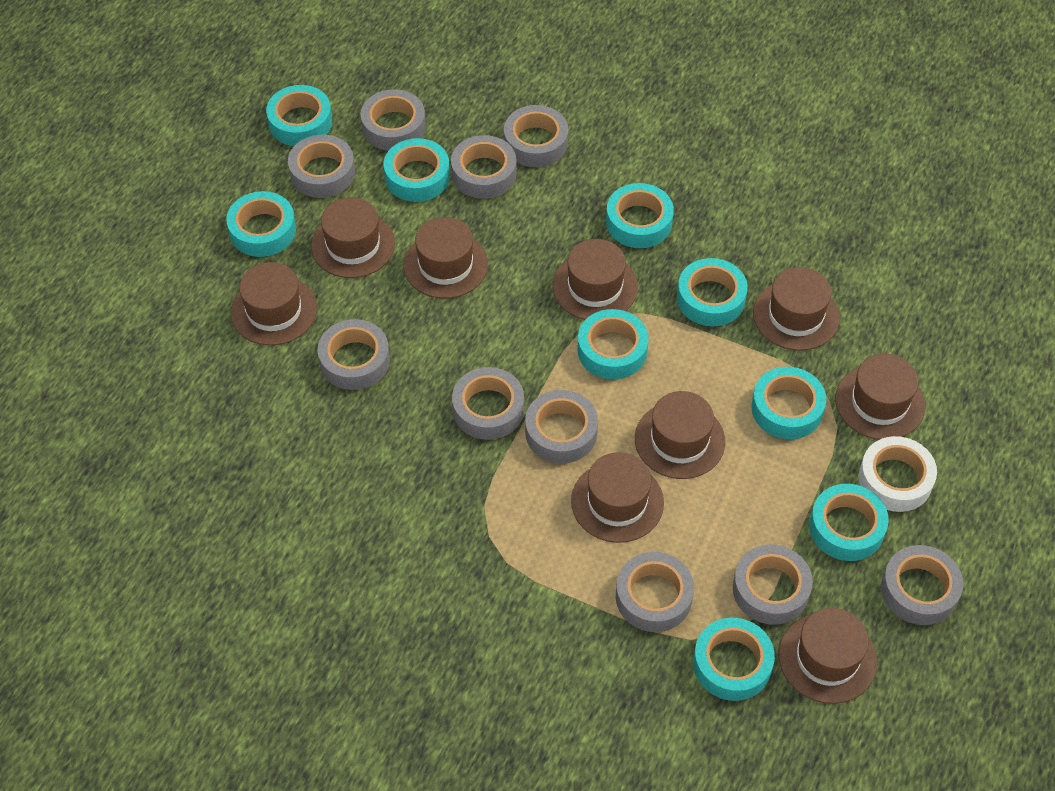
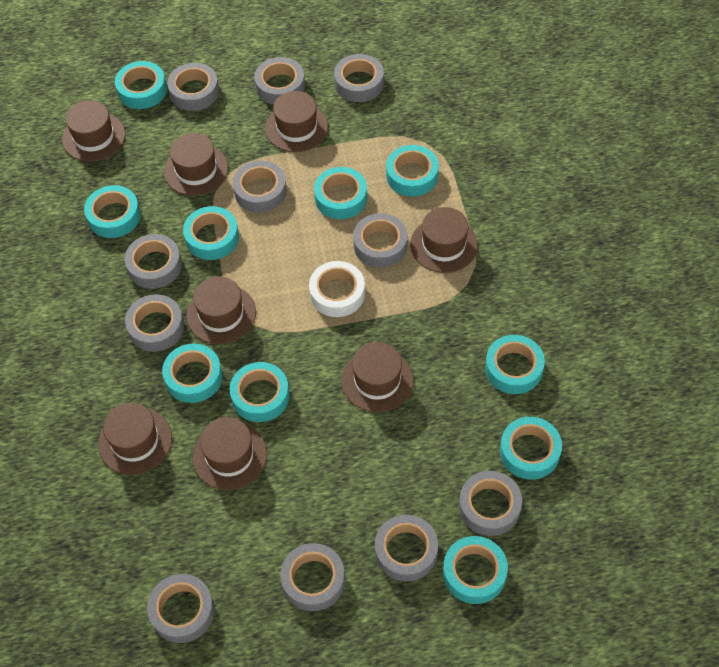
brown hat: 9 -> 8
grey tape: 10 -> 11
turquoise tape: 9 -> 10

